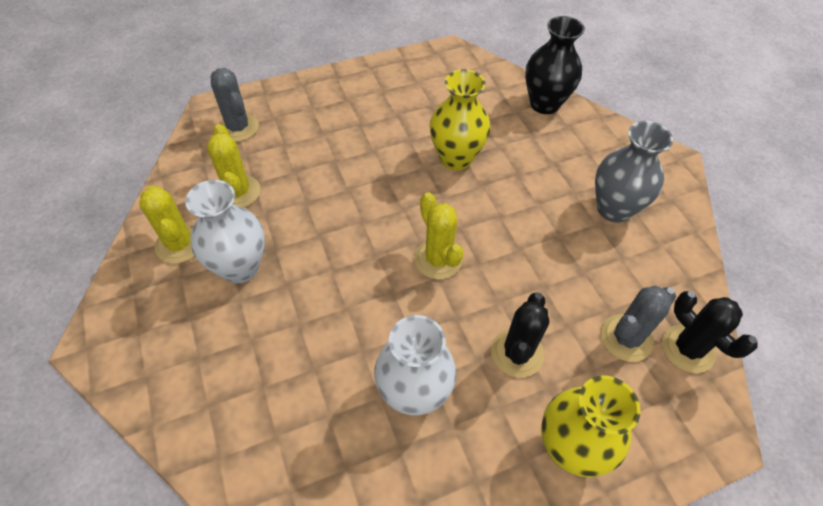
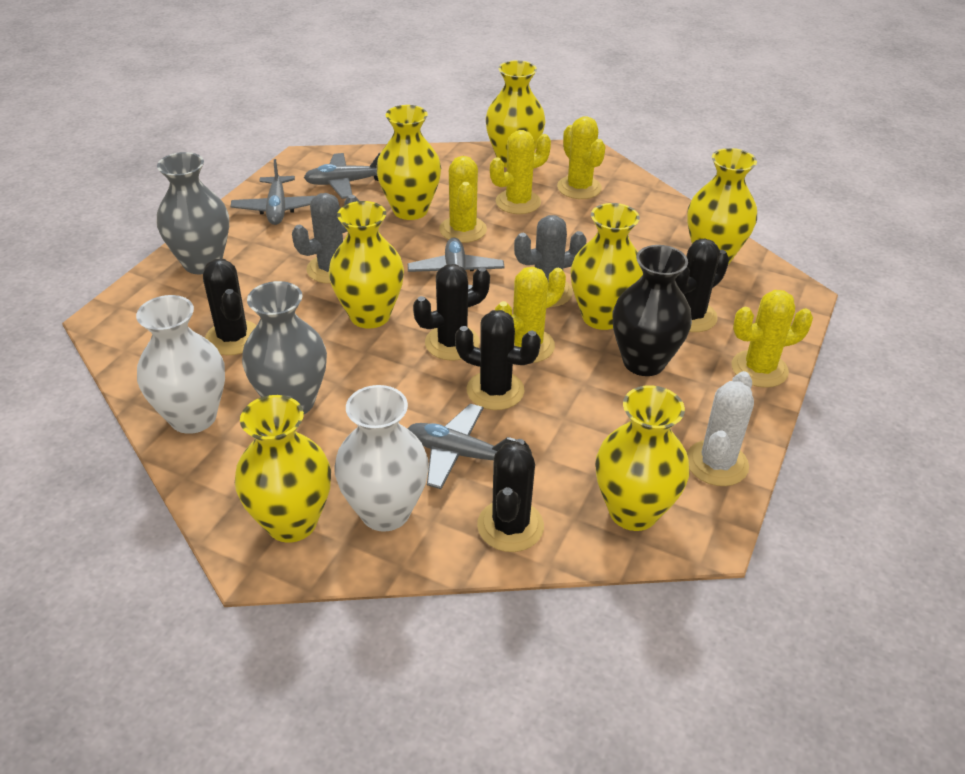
black cactus: 2 -> 5
grey plane: 0 -> 4
grey vase: 1 -> 2
white cactus: 0 -> 1
yellow cactus: 3 -> 5
yellow vase: 2 -> 7

